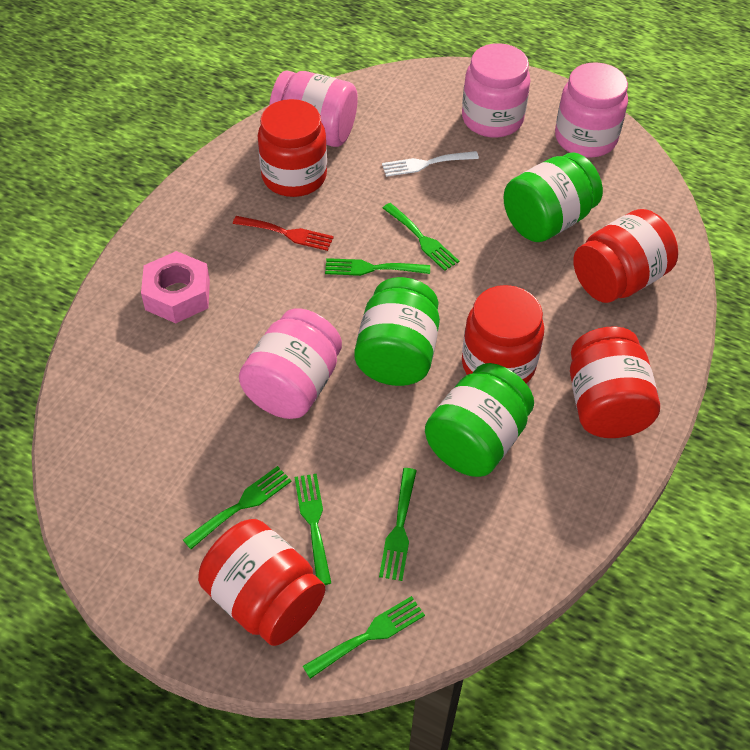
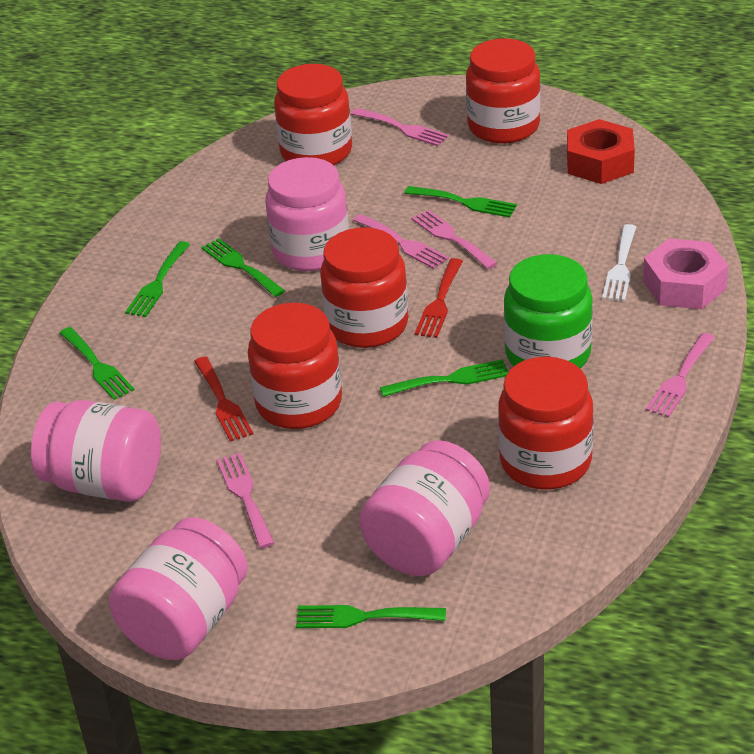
green jar: 3 -> 1
pink fork: 0 -> 5
red fork: 1 -> 2
red nut: 0 -> 1

